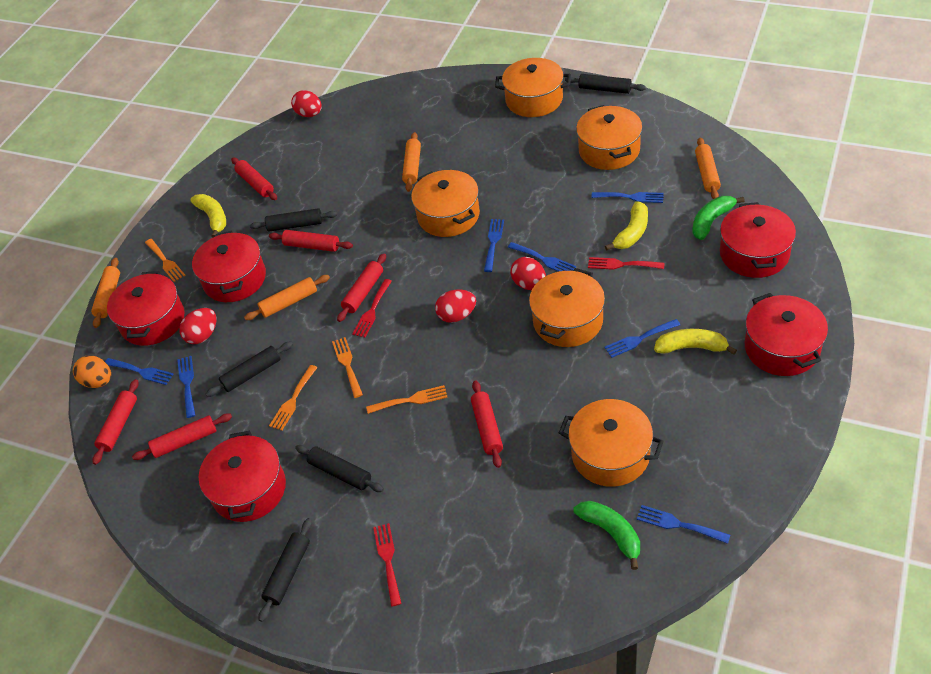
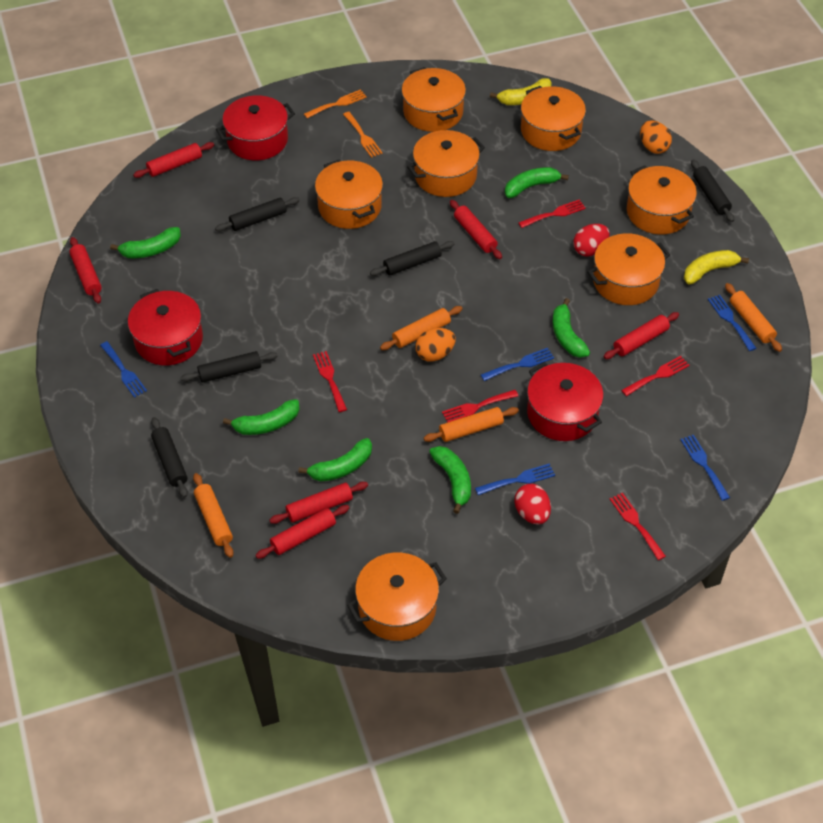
blue fork: 7 -> 5
green banana: 2 -> 6
orange egg: 1 -> 2
orange fork: 4 -> 2
orange pot: 5 -> 7
red egg: 4 -> 2
red fork: 3 -> 5
red pot: 5 -> 3
yellow banana: 3 -> 2

